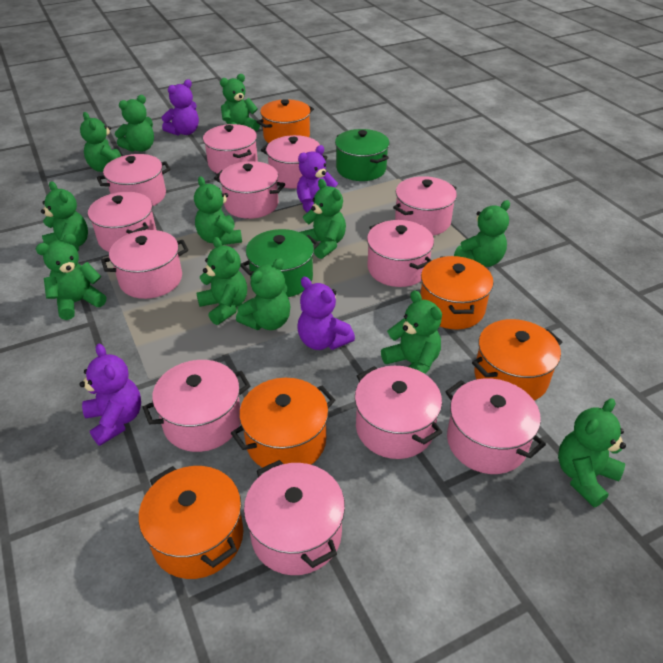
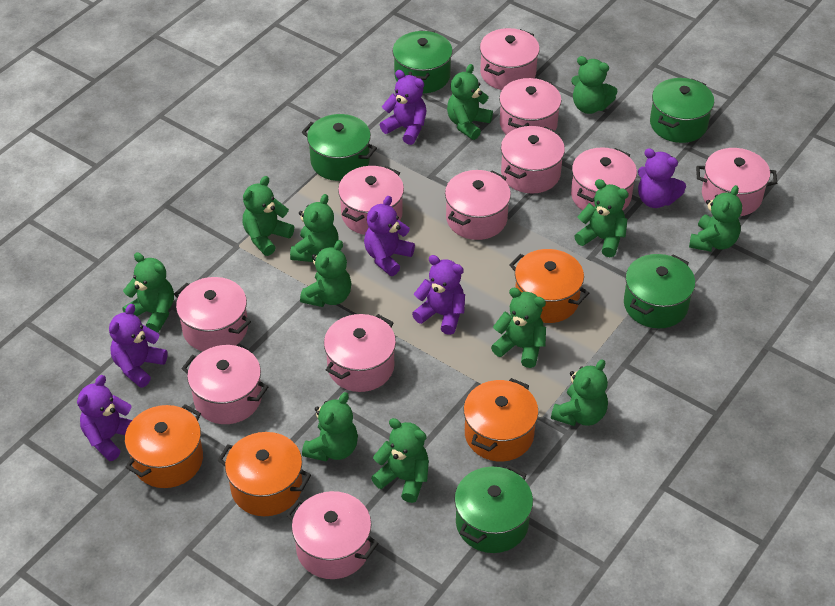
green pot: 2 -> 5
orange pot: 5 -> 4
pink pot: 12 -> 11
purple teddy bear: 4 -> 6

